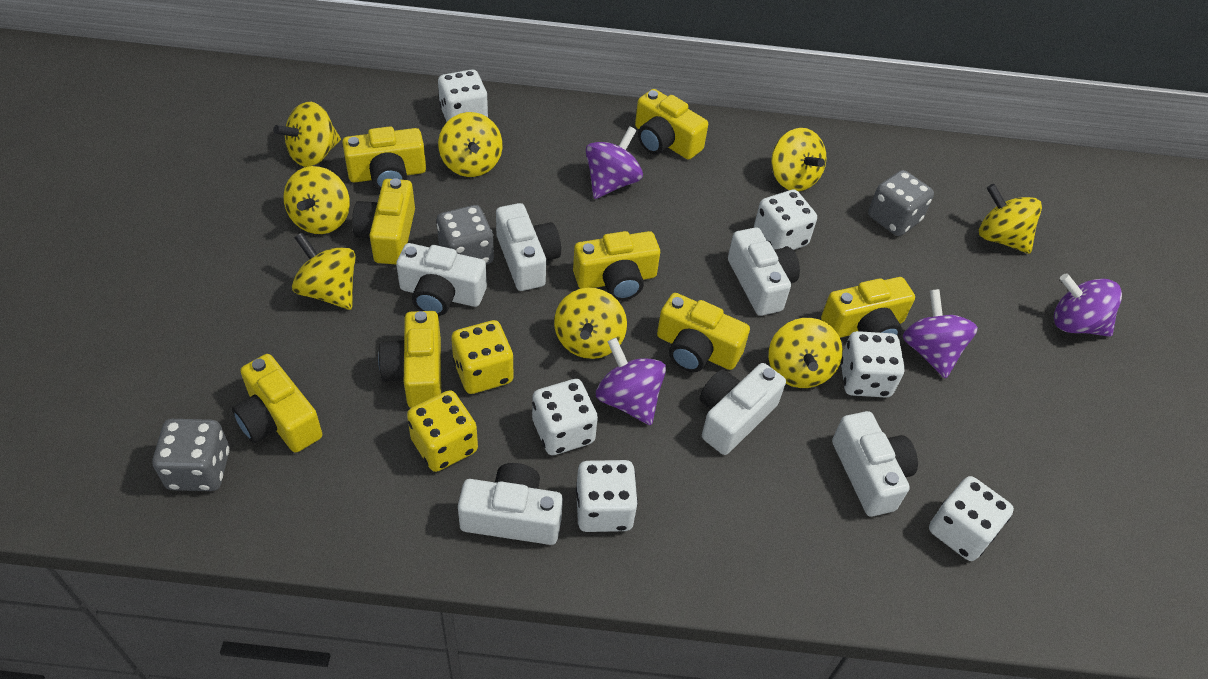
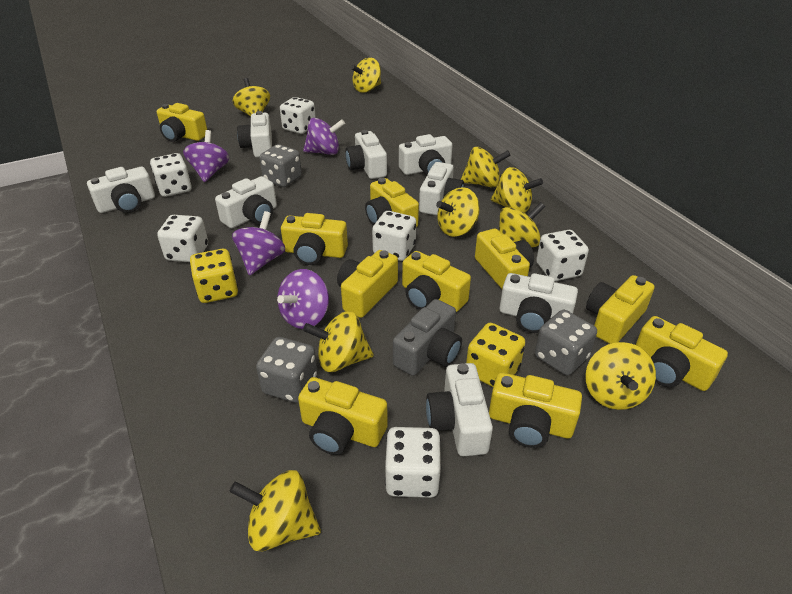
grey camera: 0 -> 1
white camera: 6 -> 8
yellow camera: 8 -> 10
yellow spinning top: 8 -> 9

